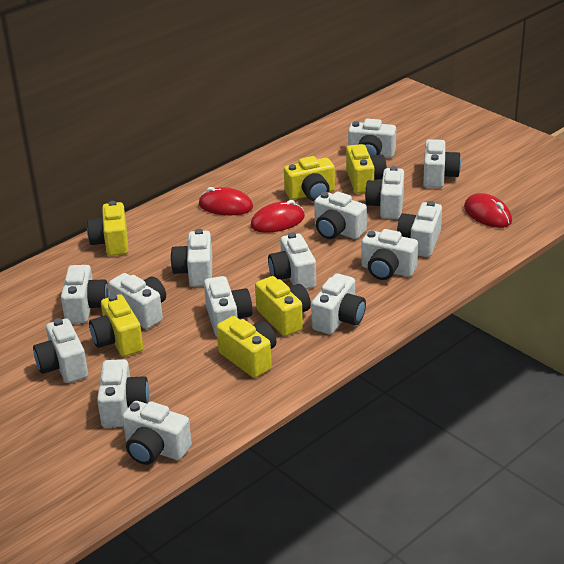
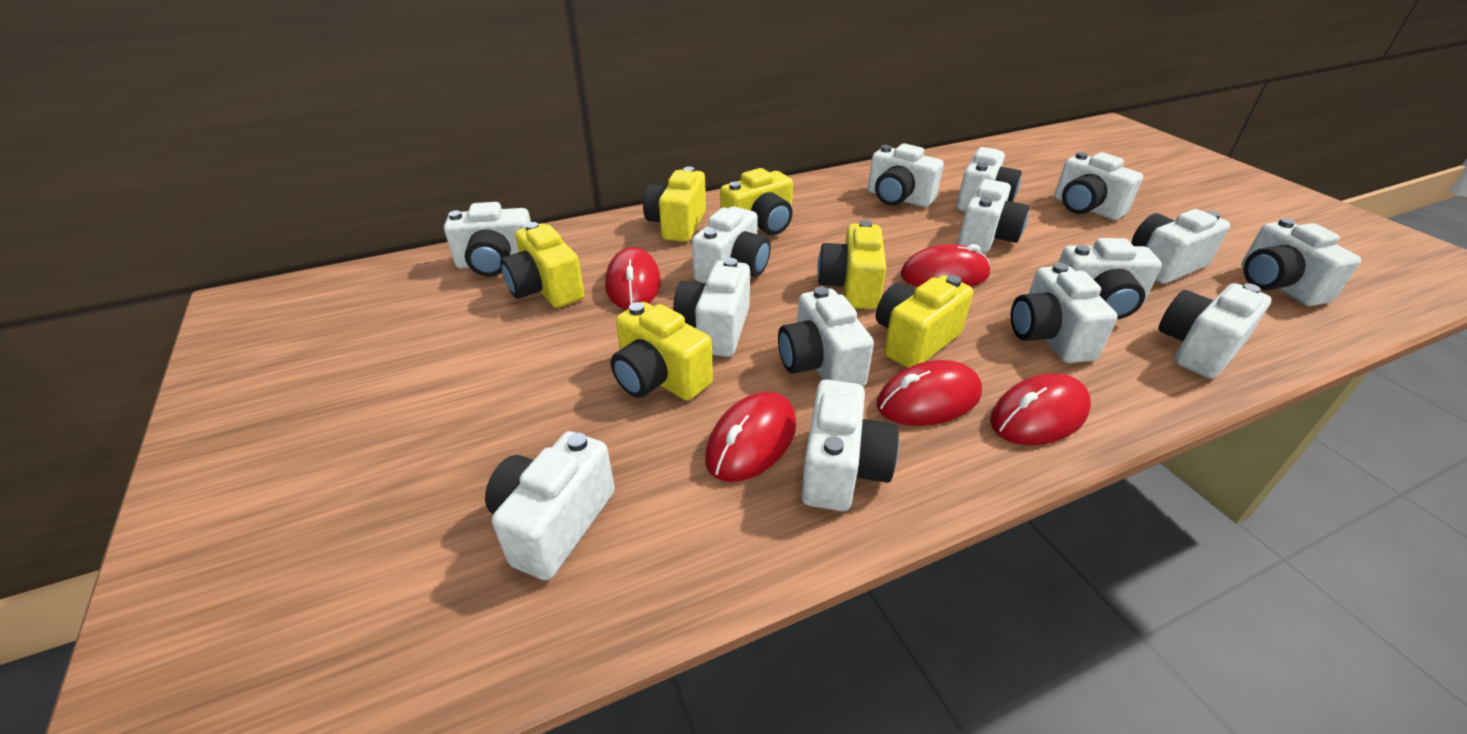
red mouse: 3 -> 5

